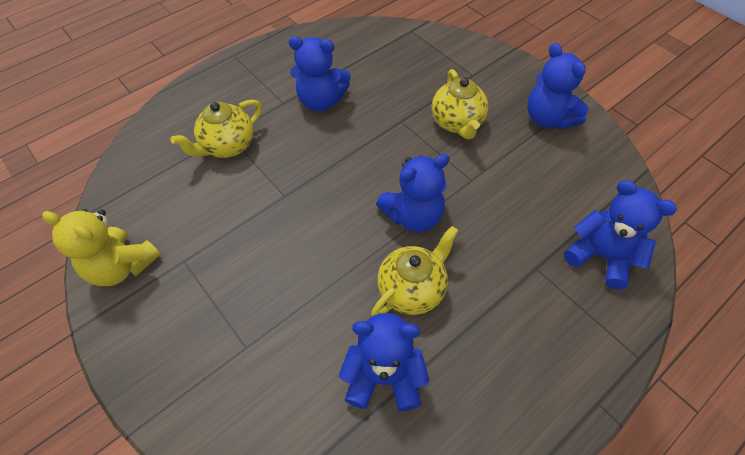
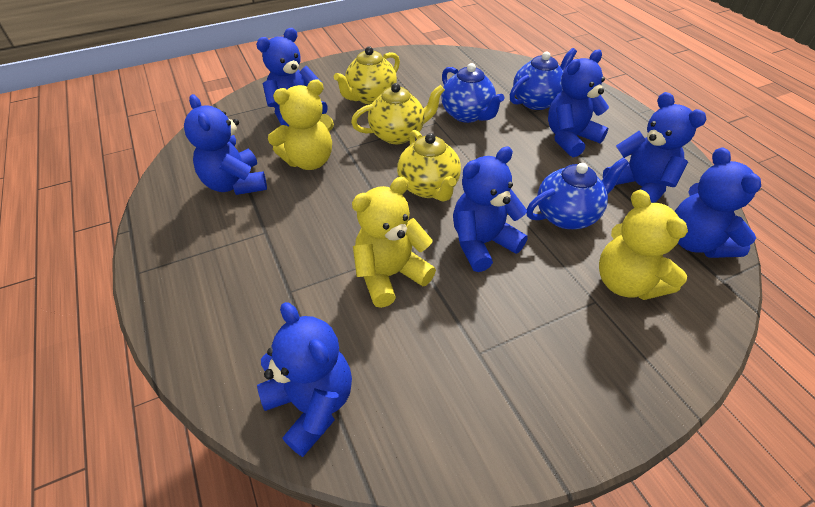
blue teapot: 0 -> 3
blue teddy bear: 5 -> 7
yellow teddy bear: 1 -> 3

